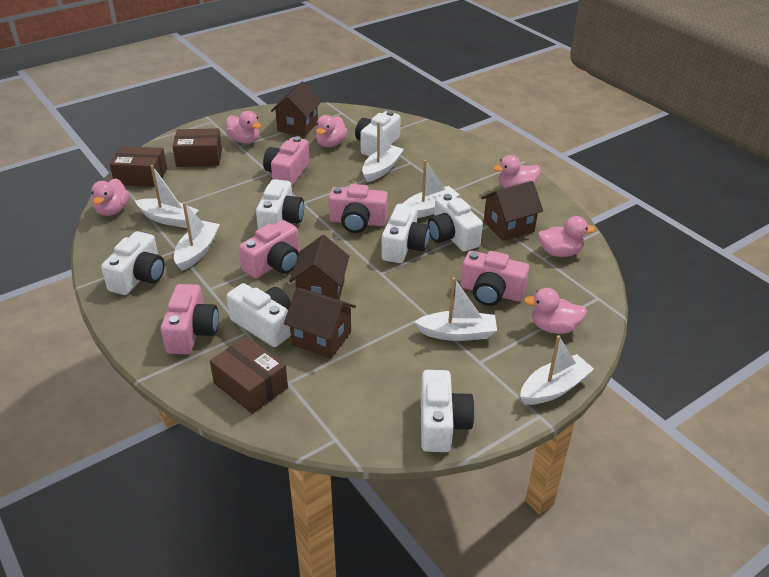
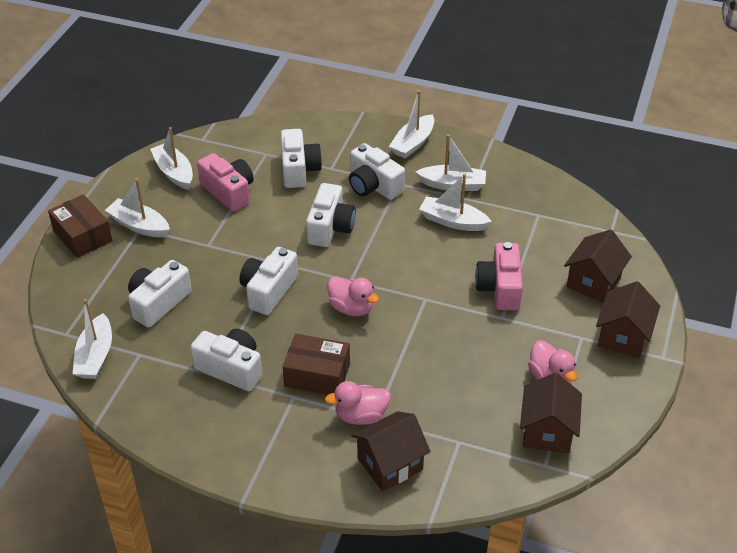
brown box: 3 -> 2
pink camera: 5 -> 2
pink duck: 6 -> 3
white camera: 7 -> 6

